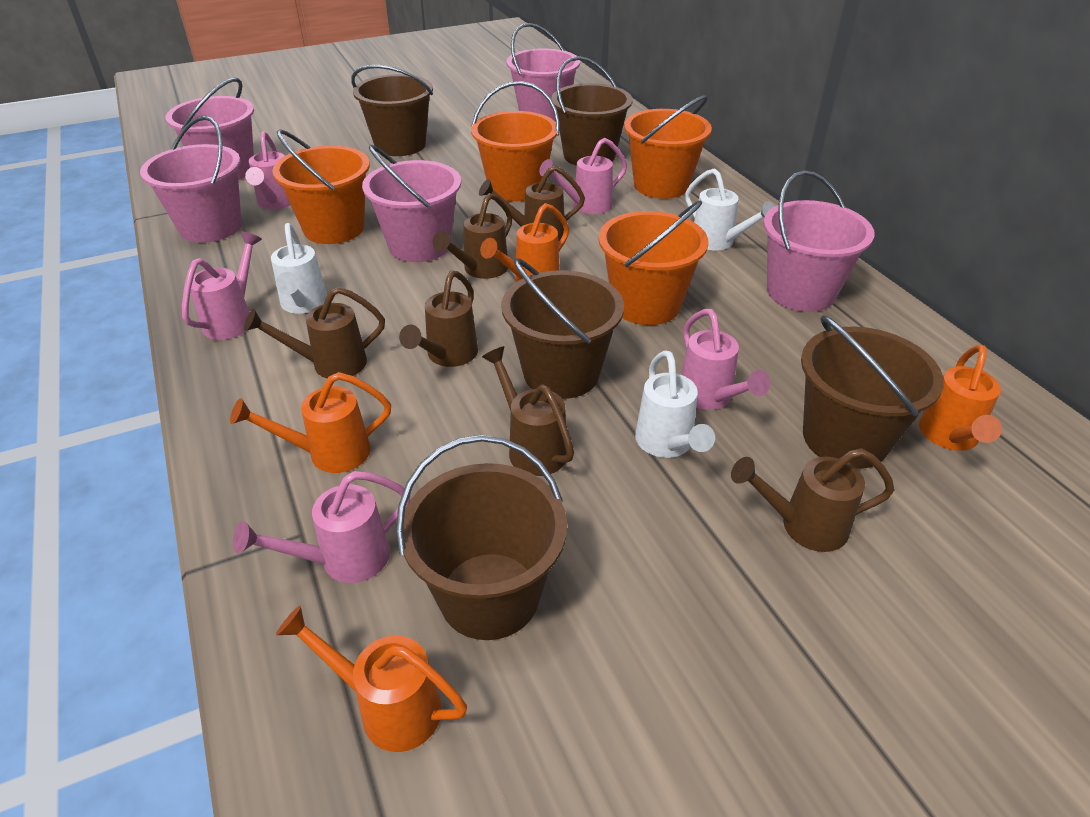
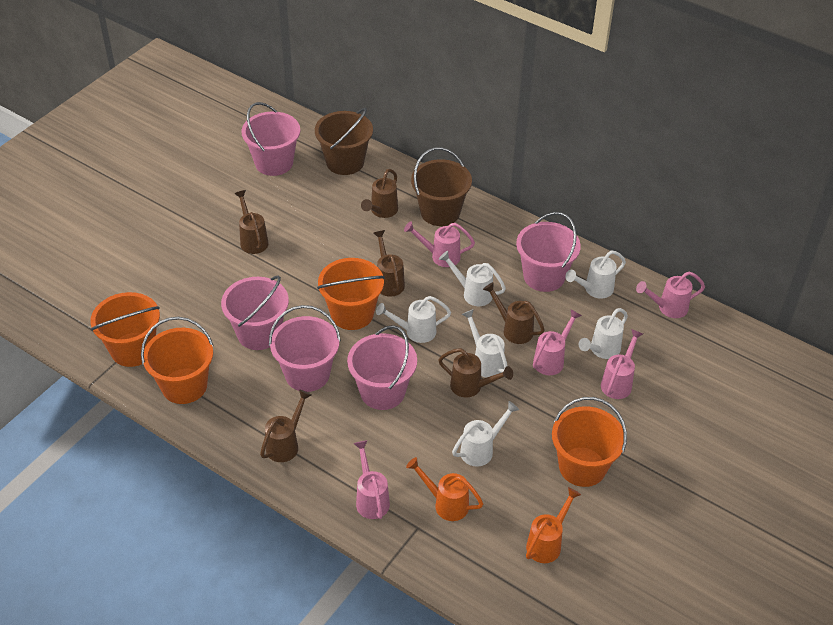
brown bucket: 5 -> 2
orange watering can: 4 -> 2
white watering can: 3 -> 6

